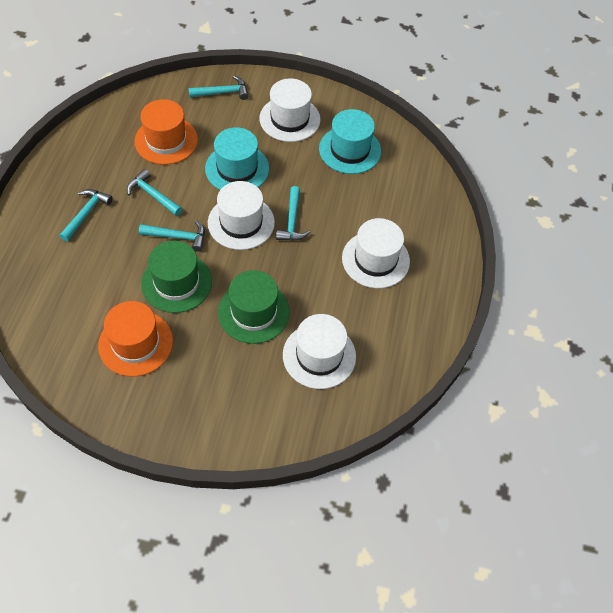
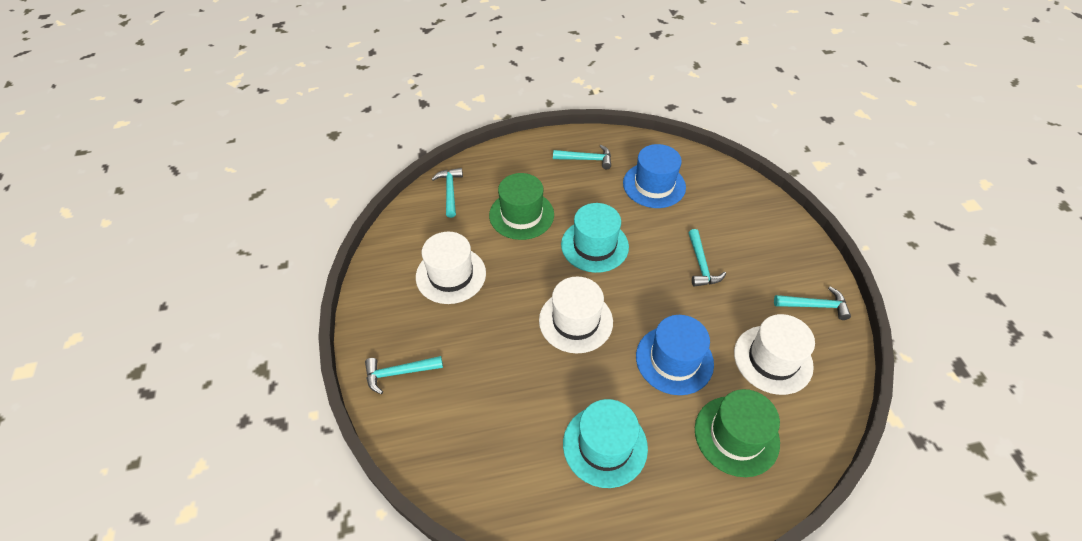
blue hat: 0 -> 2
orange hat: 2 -> 0
white hat: 4 -> 3

